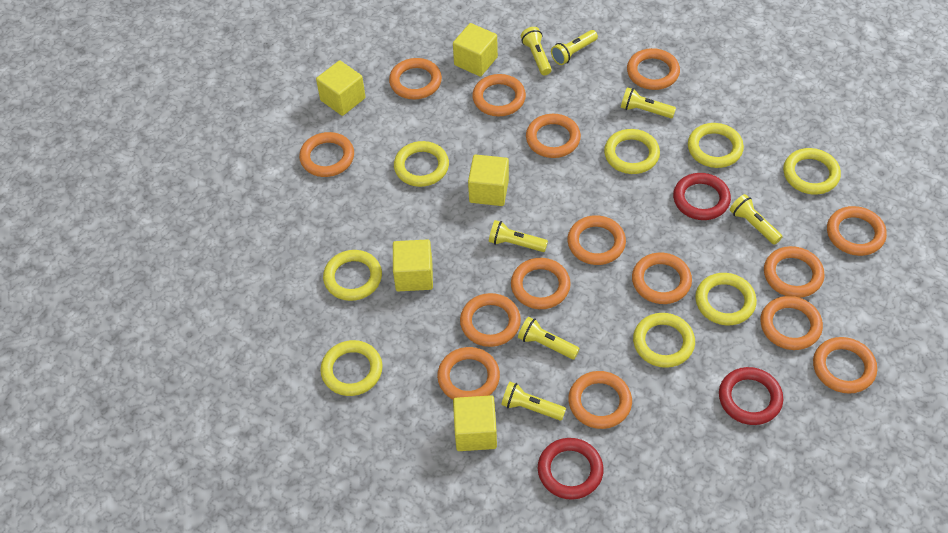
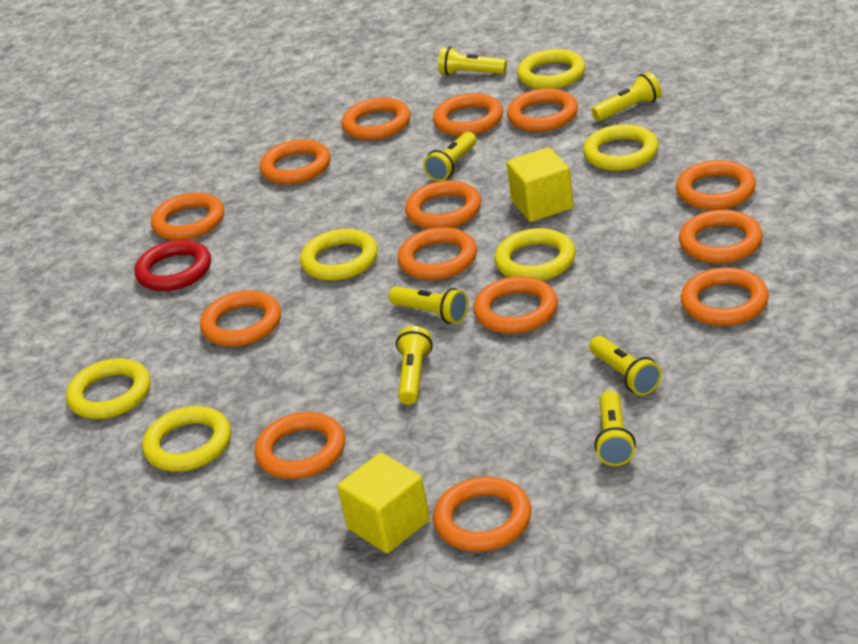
orange ring: 15 -> 14
red ring: 3 -> 1
yellow cube: 5 -> 2
yellow ring: 8 -> 6

